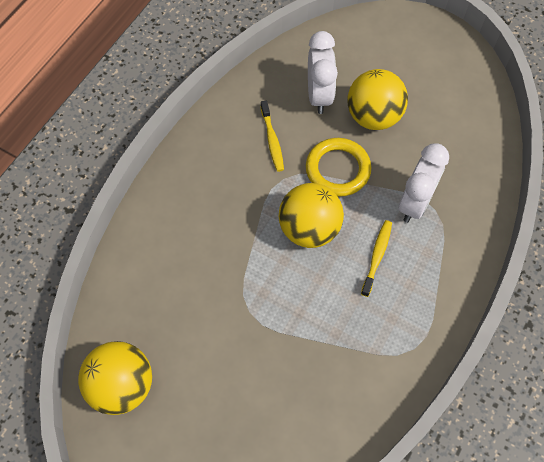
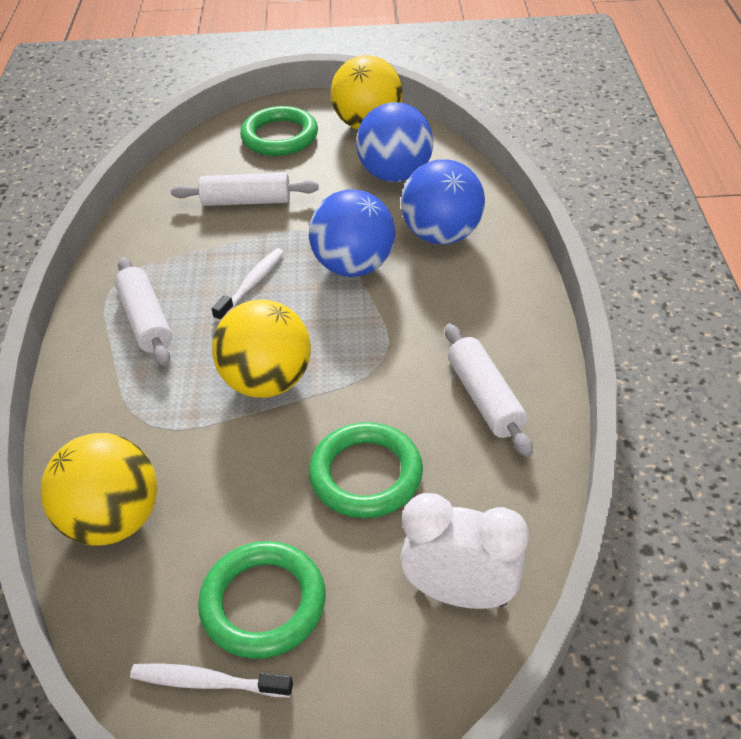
blue ball: 0 -> 3
green ring: 0 -> 3
white clock: 2 -> 1
white rolling pin: 0 -> 3
white toothbrush: 0 -> 2
yellow ring: 1 -> 0
yellow toothbrush: 2 -> 0

